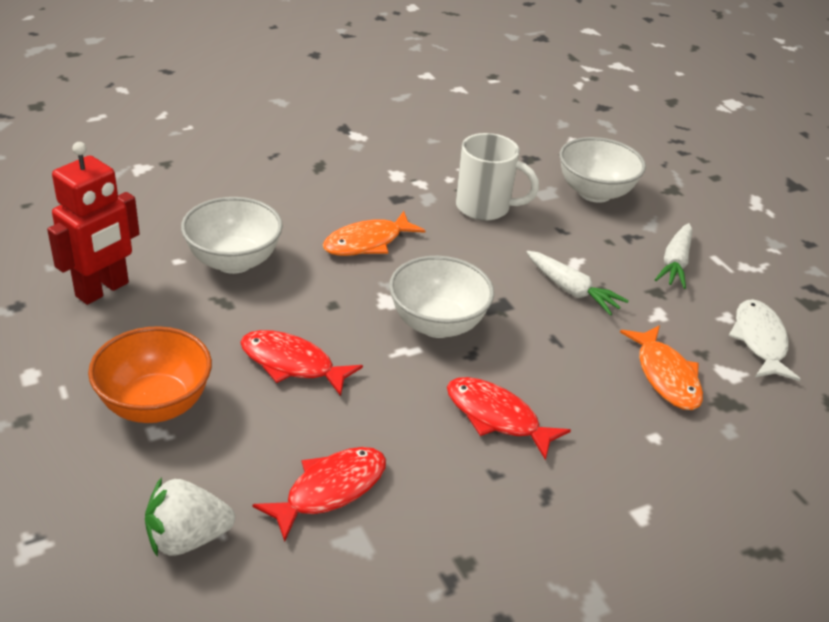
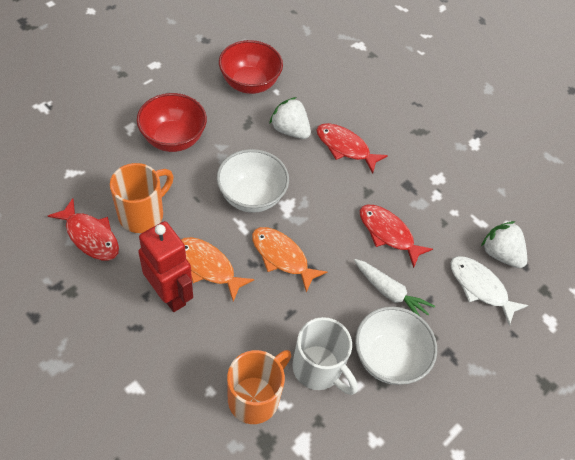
orange bowl: 1 -> 0
orange mug: 0 -> 2
red bowl: 0 -> 2
white bowl: 3 -> 2
white carrot: 2 -> 1
white strawberry: 1 -> 2

